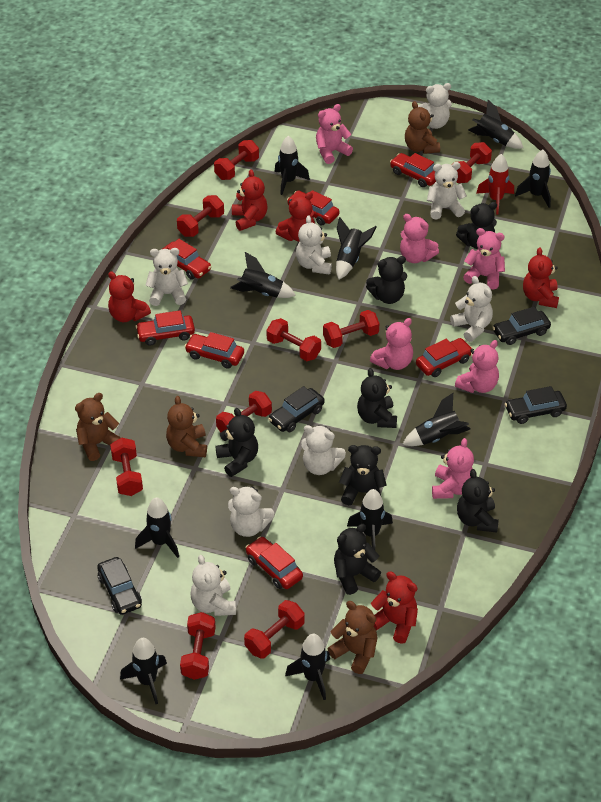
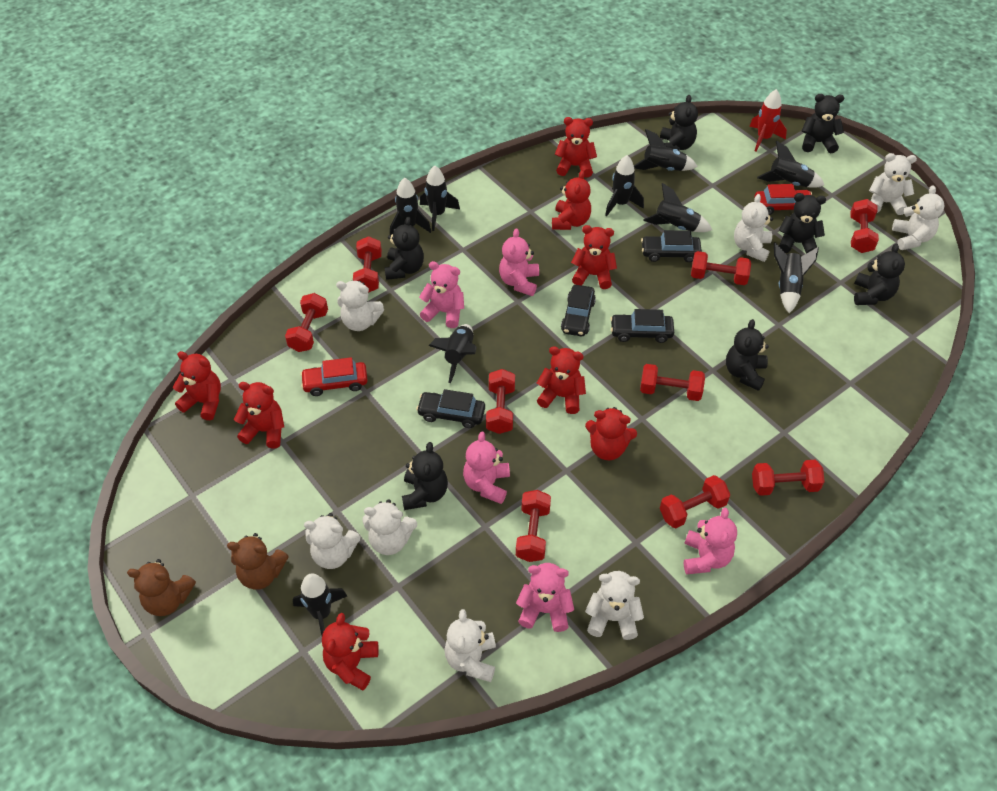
black rocket: 10 -> 9
brown teddy bear: 4 -> 2
pink teddy bear: 6 -> 5
red car: 7 -> 2
red teddy bear: 5 -> 8

